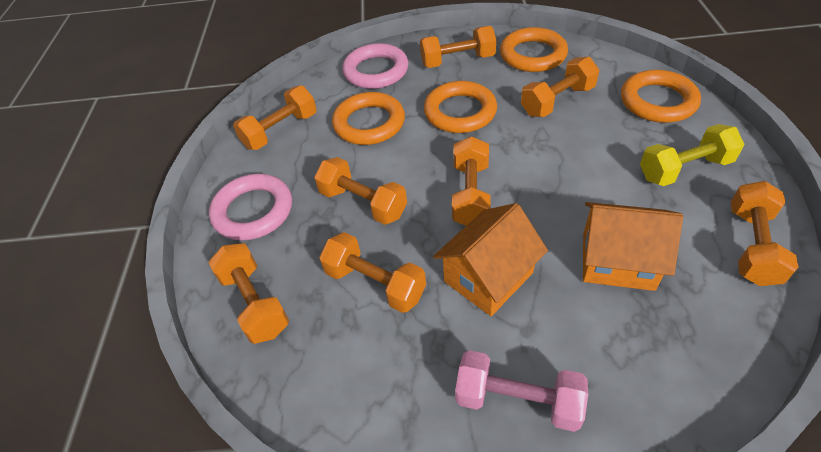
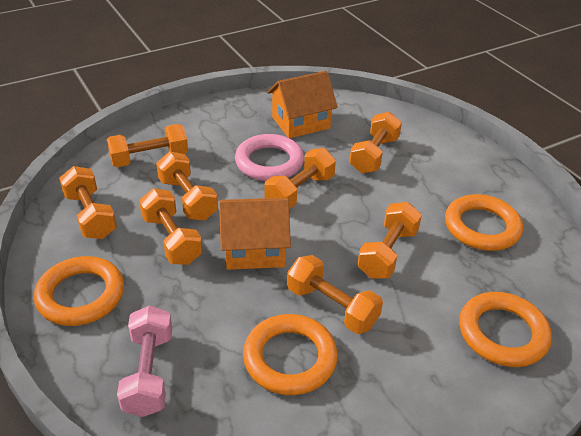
pink ring: 2 -> 1
yellow dumbbell: 1 -> 0

